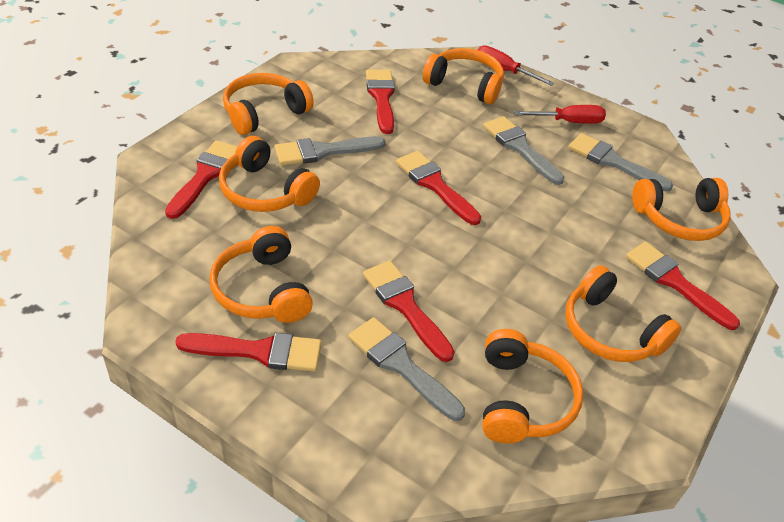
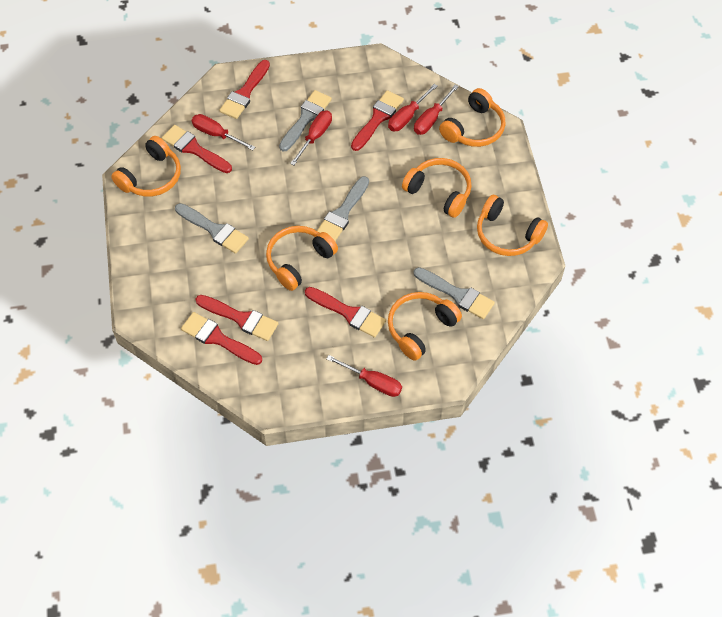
orange headphones: 7 -> 6
red screwdriver: 2 -> 5

